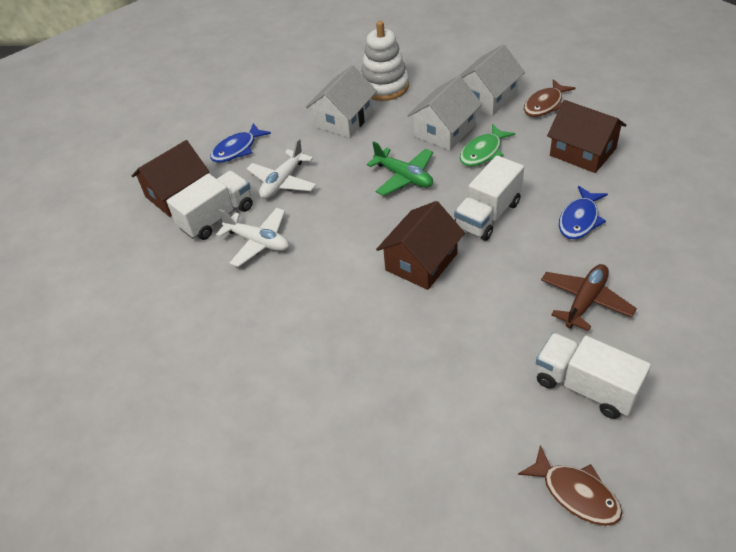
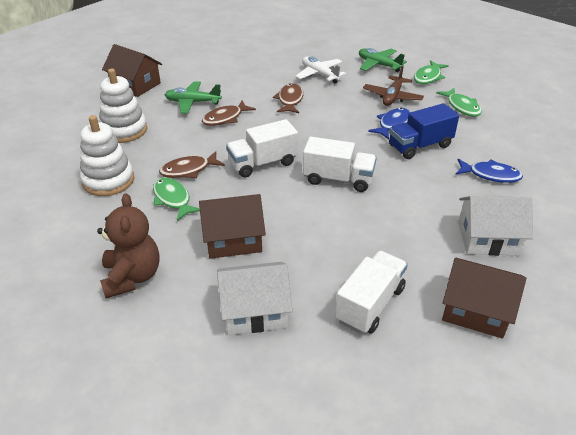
blue truck: 0 -> 1
brown fish: 2 -> 3
brown teddy bear: 0 -> 1
green fish: 1 -> 3
green plane: 1 -> 2
white house: 3 -> 2
white plane: 2 -> 1
white stacking toy: 1 -> 2

